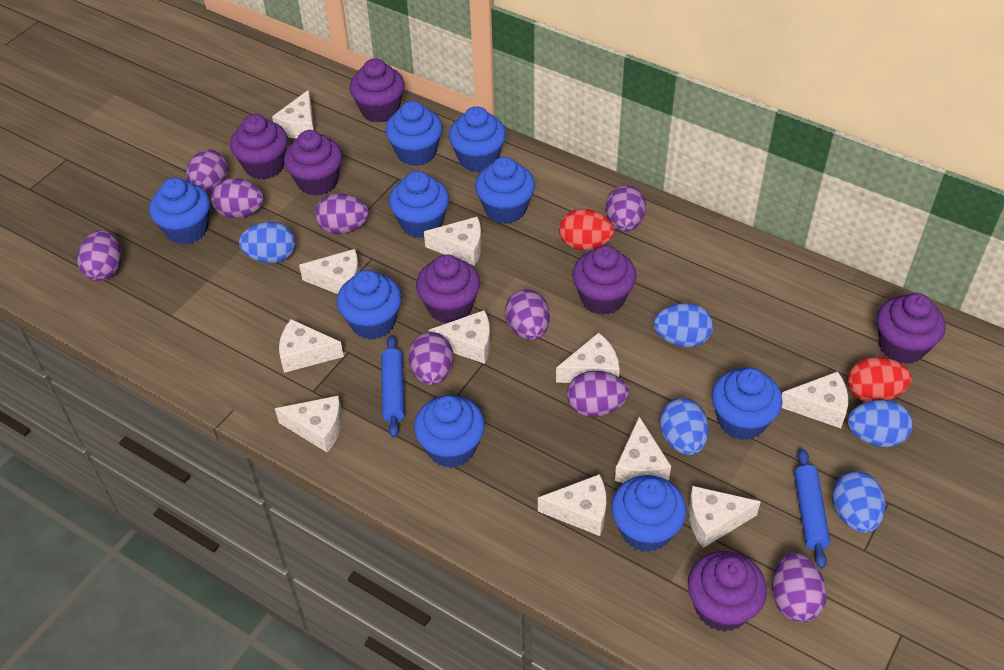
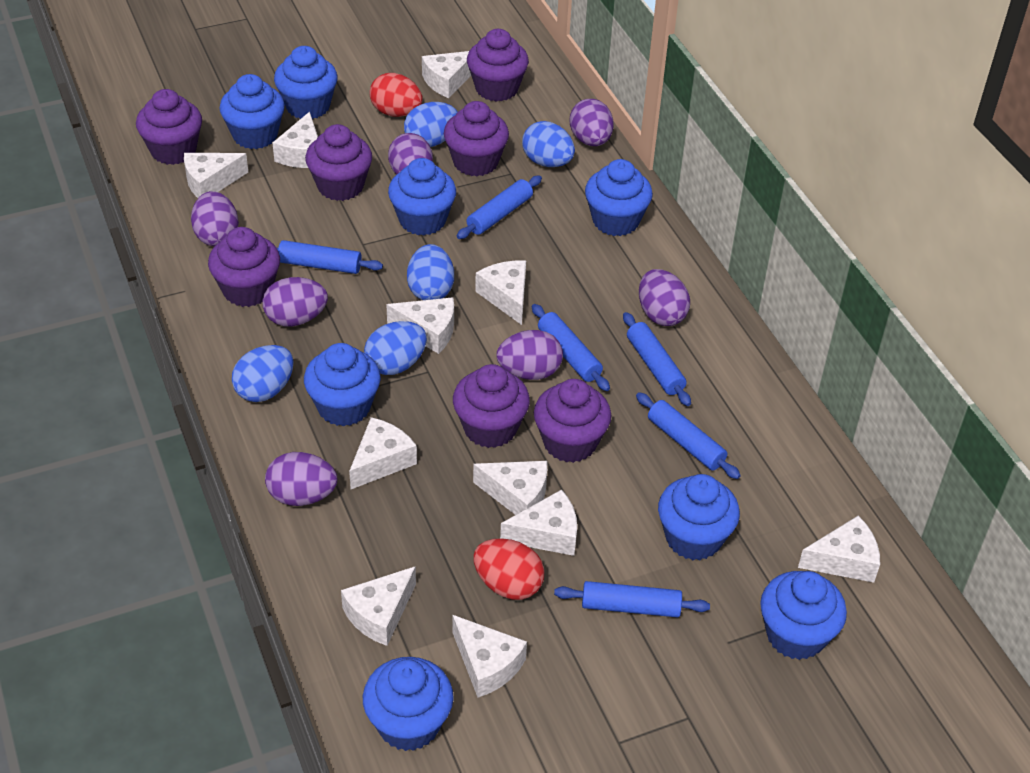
blue cupcake: 9 -> 8
blue rolling pin: 2 -> 6
purple egg: 9 -> 7

